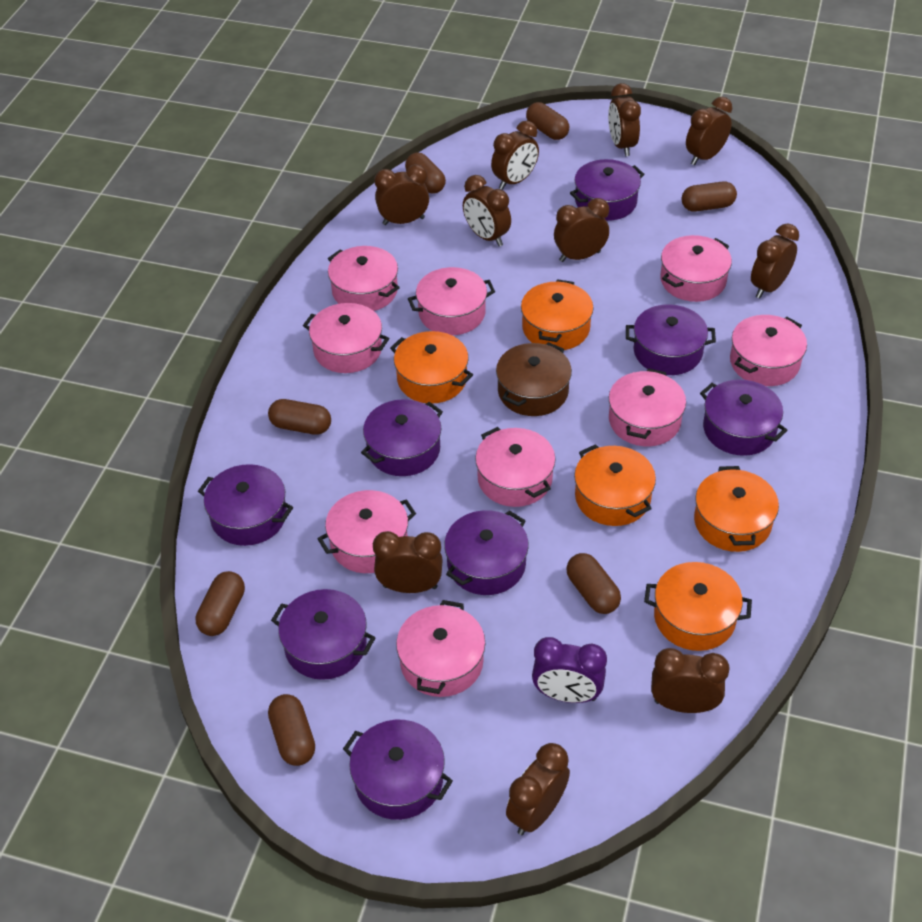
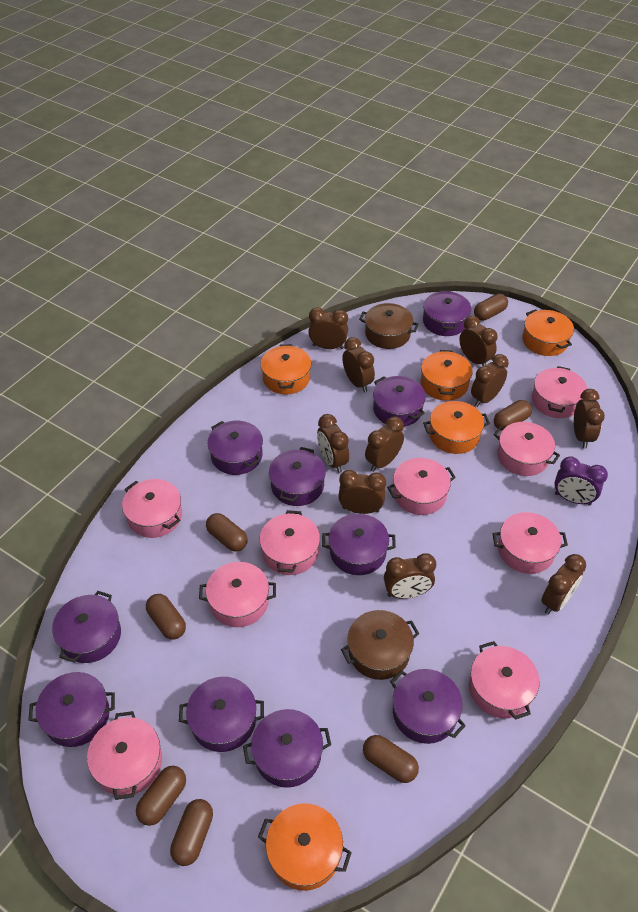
brown pot: 1 -> 2
purple pot: 8 -> 10

